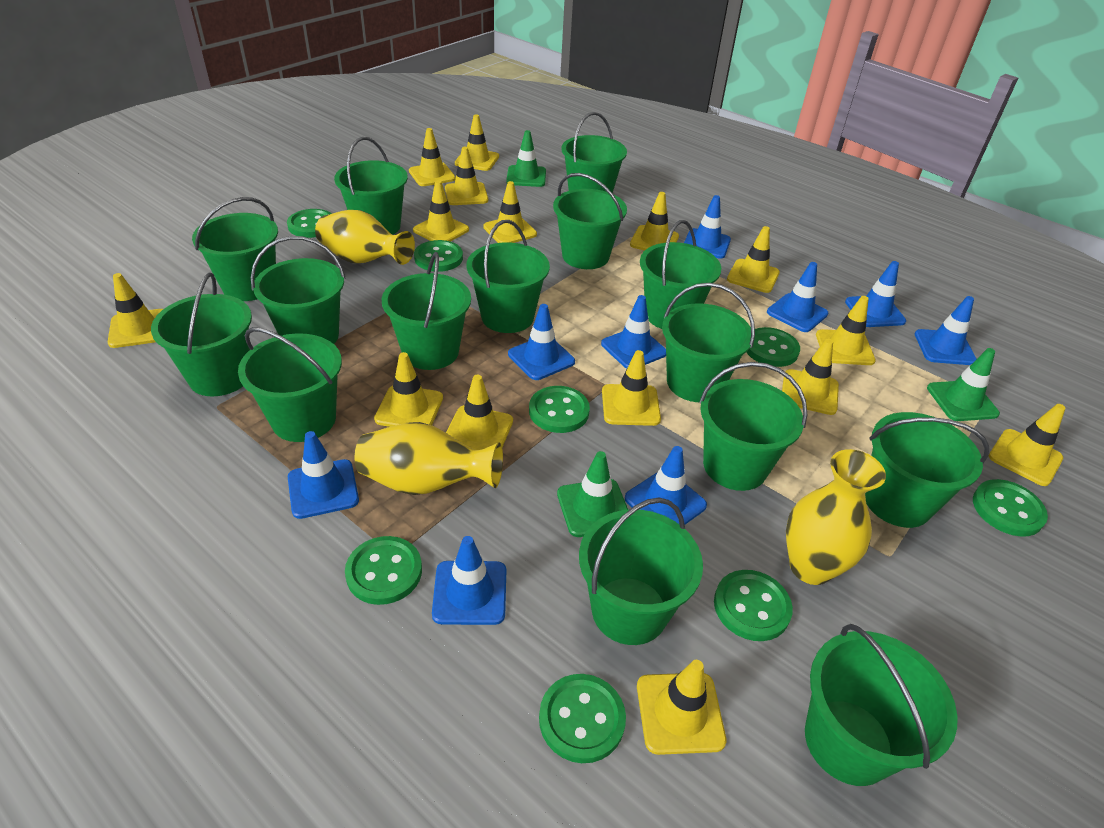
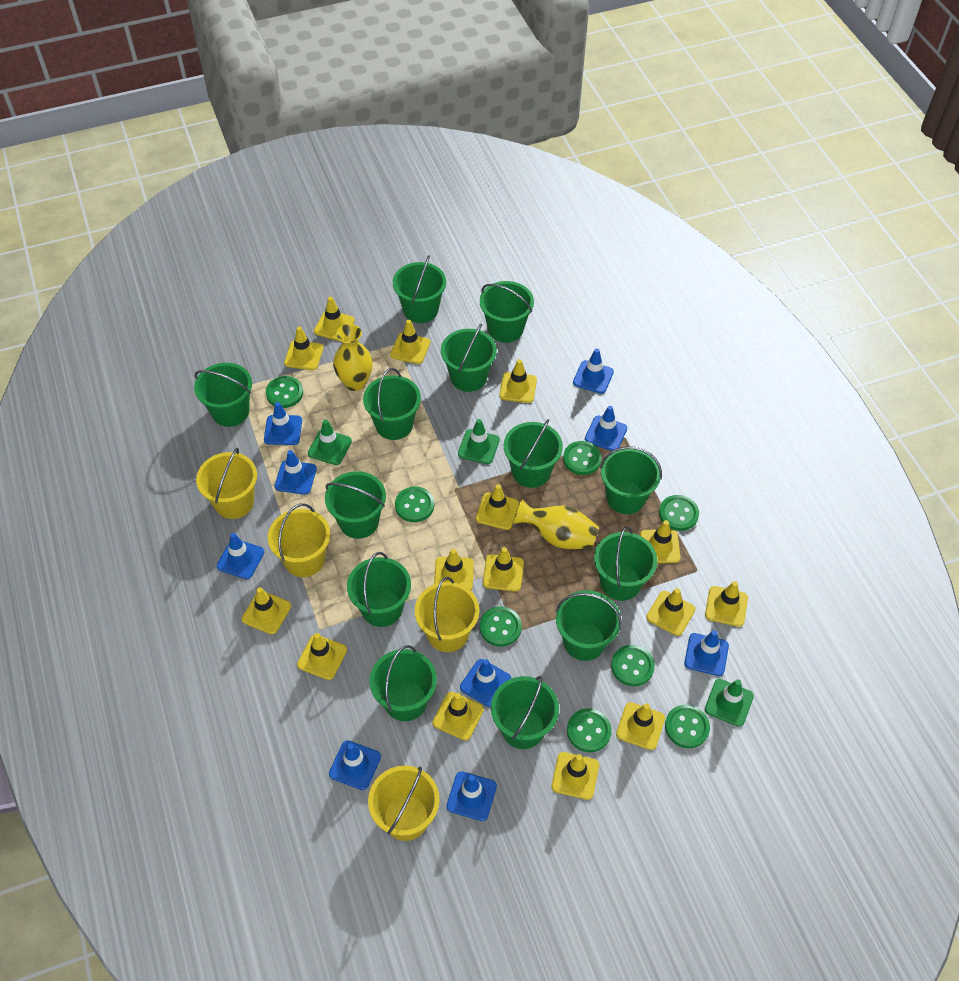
green bucket: 15 -> 13
yellow bucket: 0 -> 4
yellow vase: 3 -> 2

